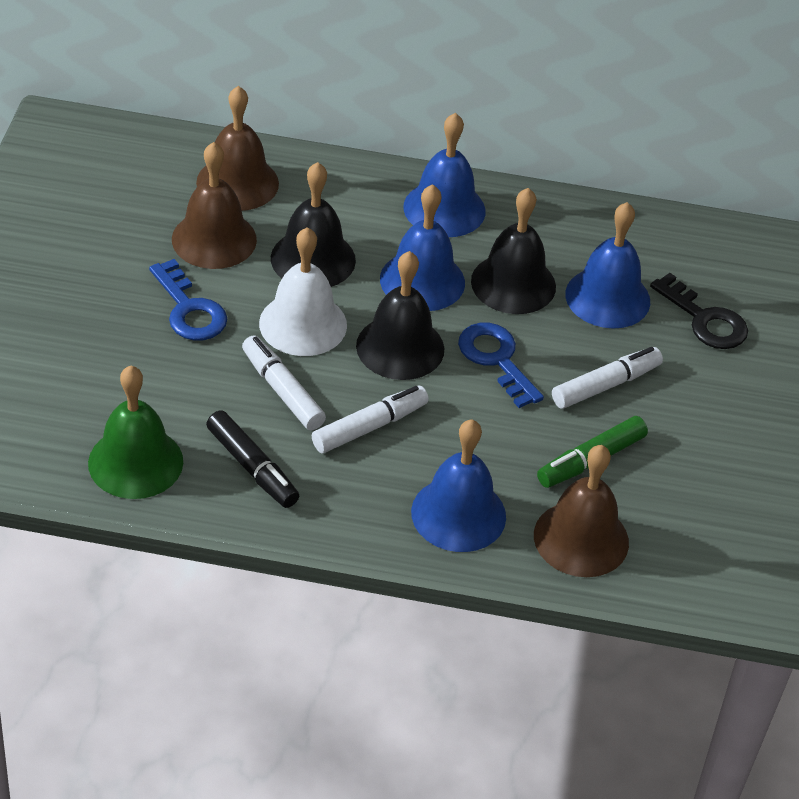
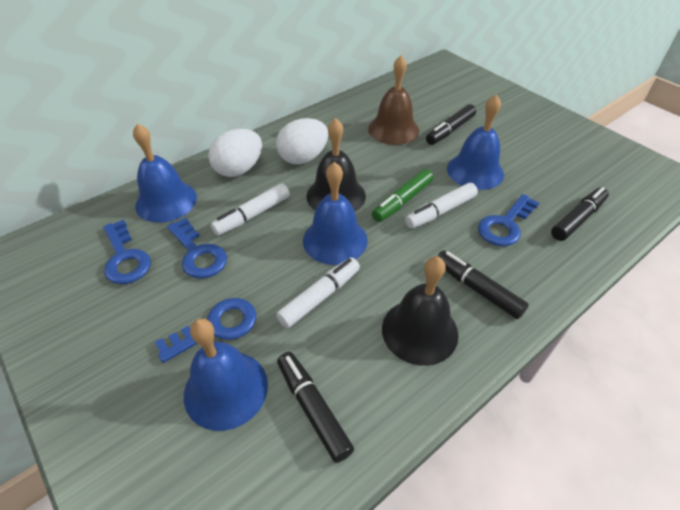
black bell: 3 -> 2
black key: 1 -> 0
black marker: 1 -> 4
blue key: 2 -> 4
brown bell: 3 -> 1
green bell: 1 -> 0
white bell: 1 -> 0
white egg: 0 -> 2

